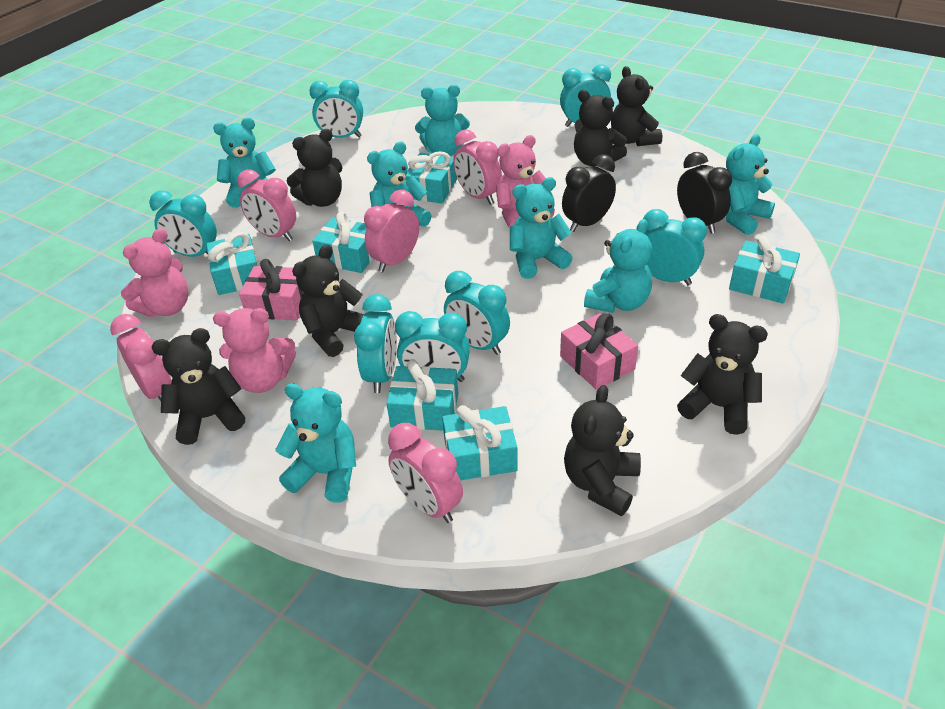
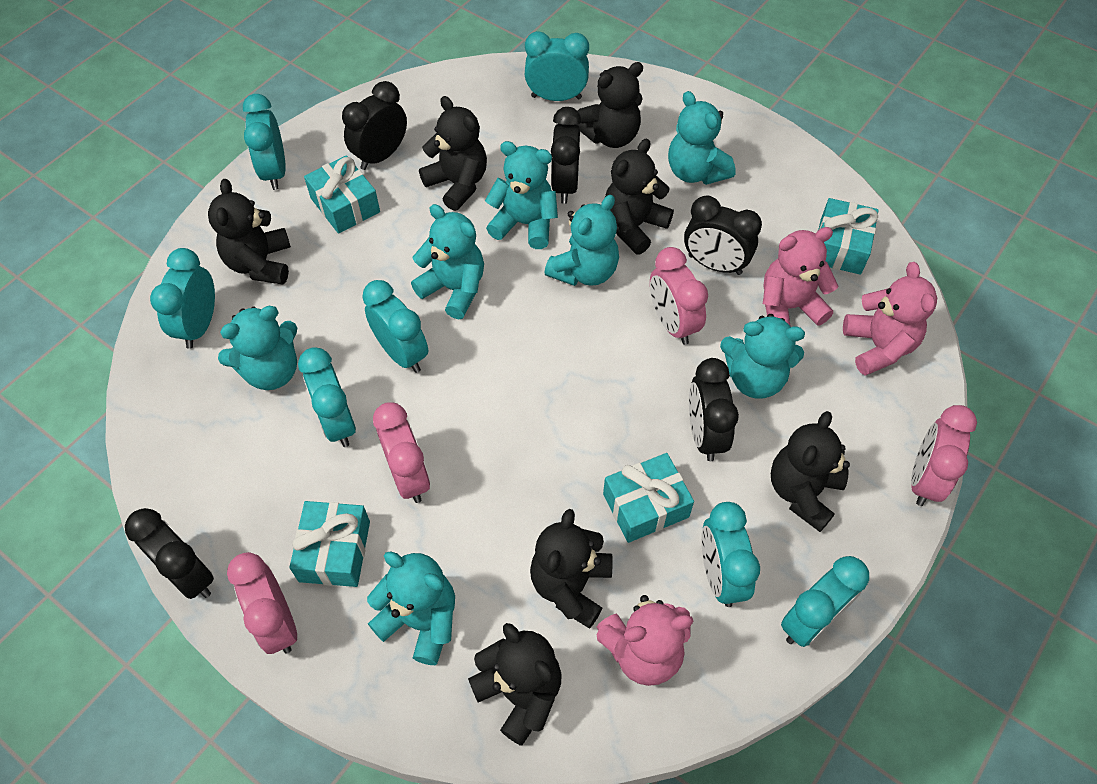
black clock: 2 -> 5
pink clock: 5 -> 4
pink gift: 2 -> 0
turquoise gift: 6 -> 4

